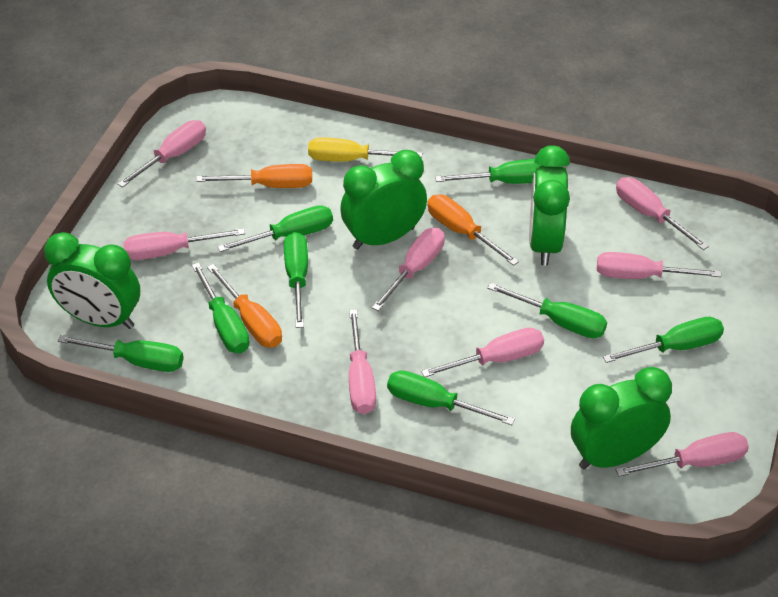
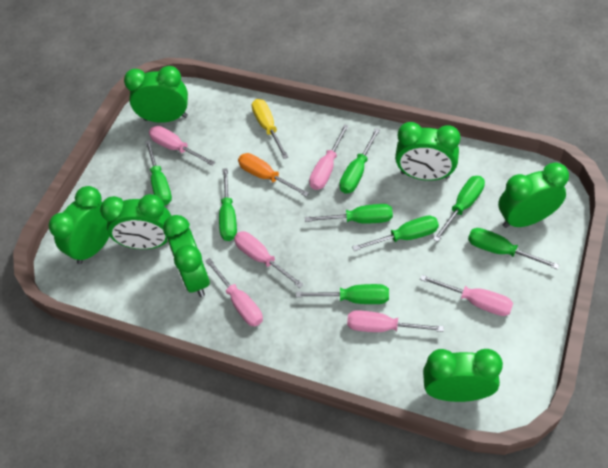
green clock: 4 -> 7
orange screwdriver: 3 -> 1
pink screwdriver: 8 -> 6

